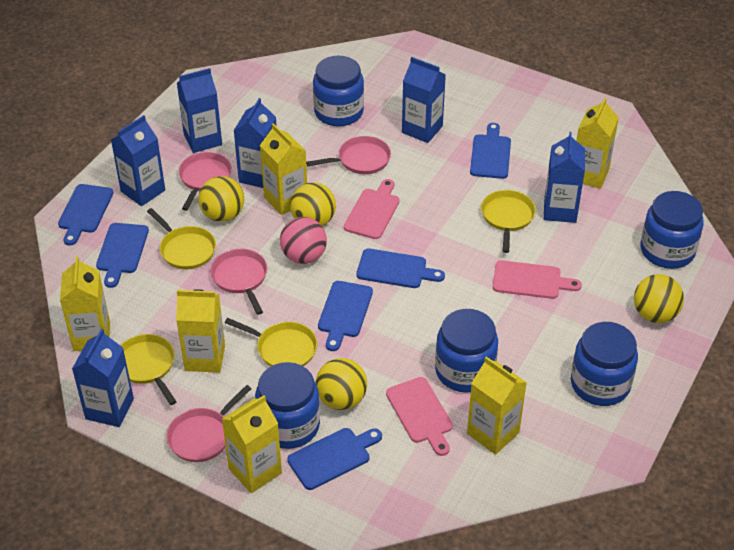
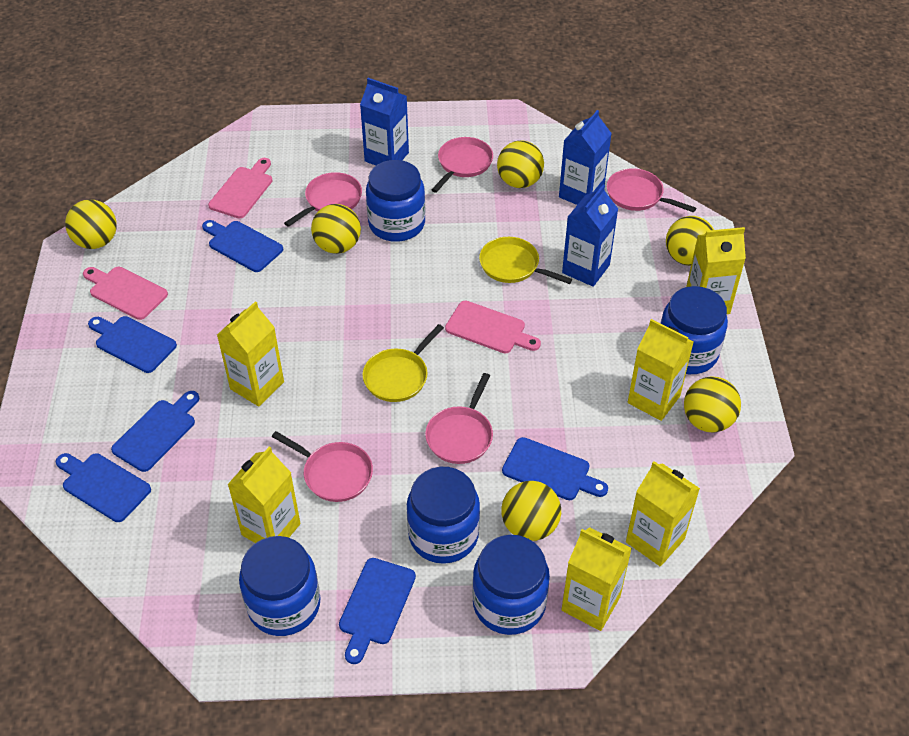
blue carton: 6 -> 3
pink ball: 1 -> 0
pink pan: 4 -> 5
yellow ball: 4 -> 6
yellow pan: 4 -> 2

